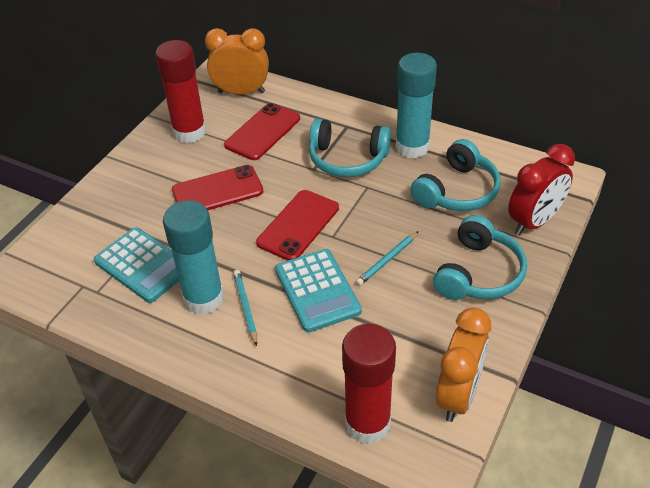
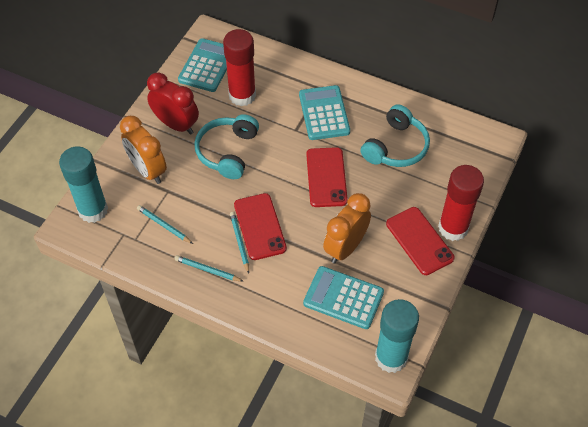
turquoise calculator: 2 -> 3
turquoise headphones: 3 -> 2
turquoise pencil: 2 -> 3

